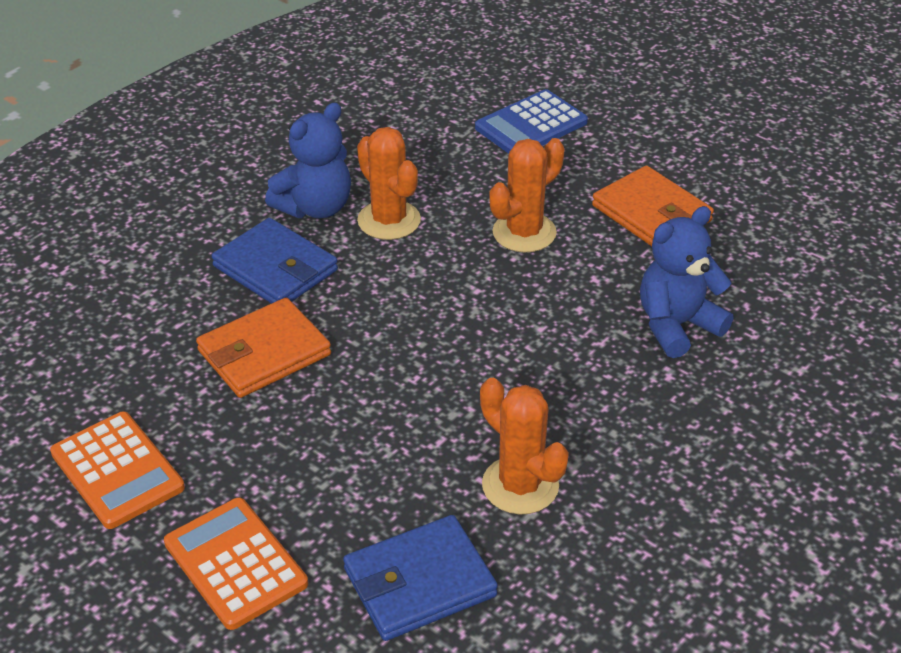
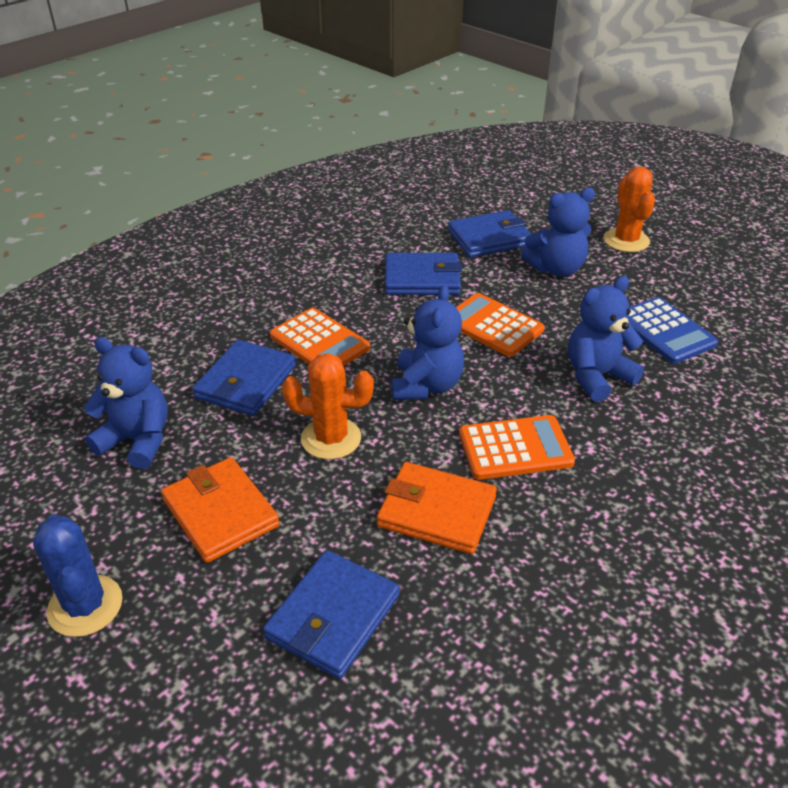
blue cactus: 0 -> 1
blue teddy bear: 2 -> 4
blue wallet: 2 -> 4
orange cactus: 3 -> 2
orange calculator: 2 -> 3

